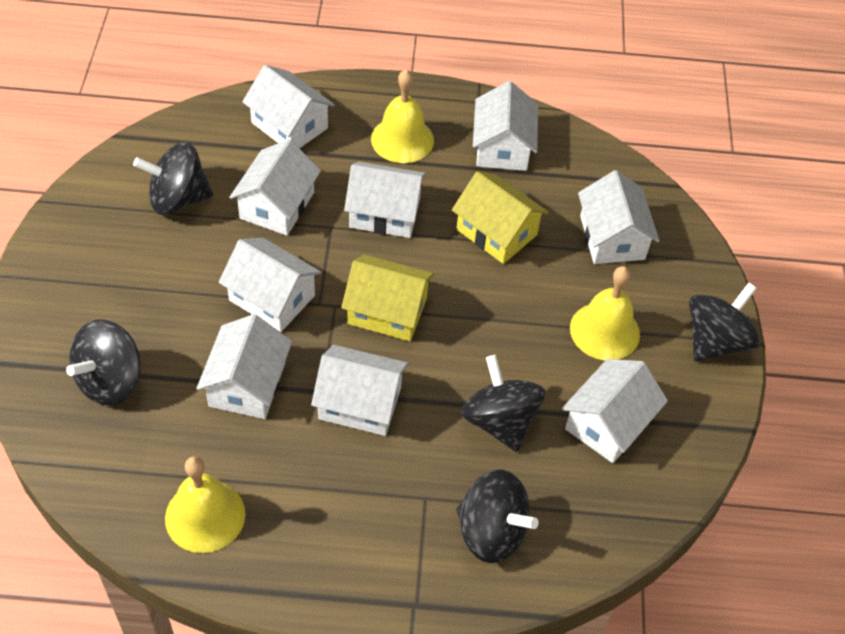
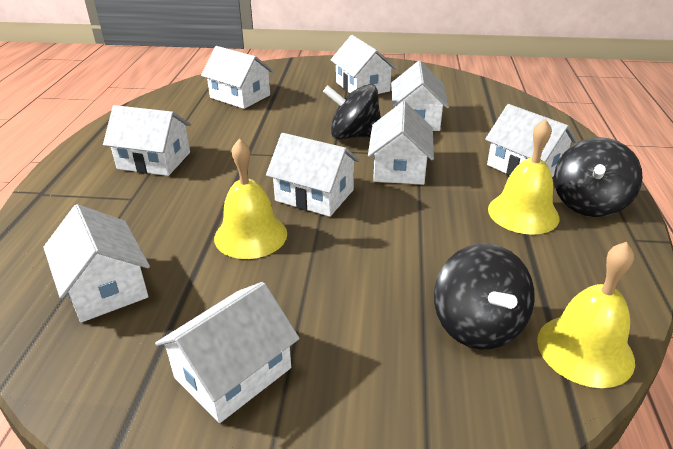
black spinning top: 5 -> 3
yellow house: 2 -> 0

